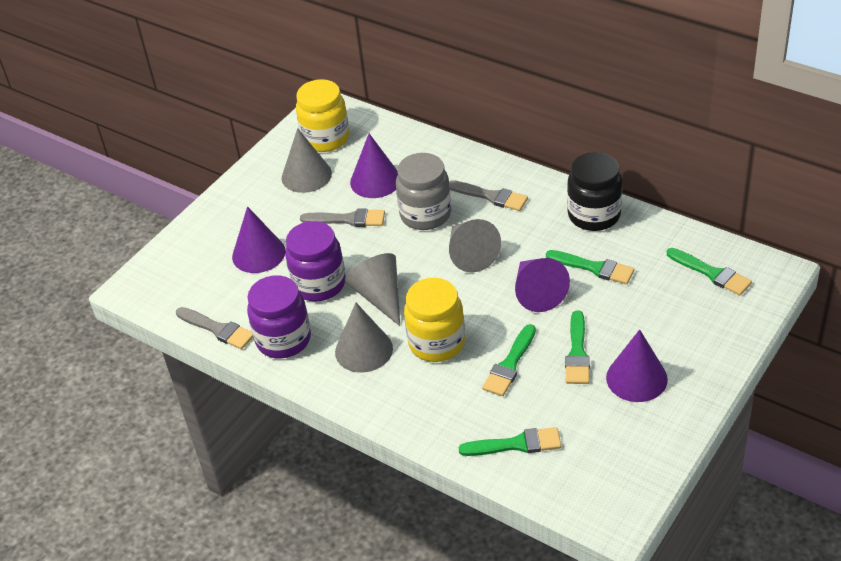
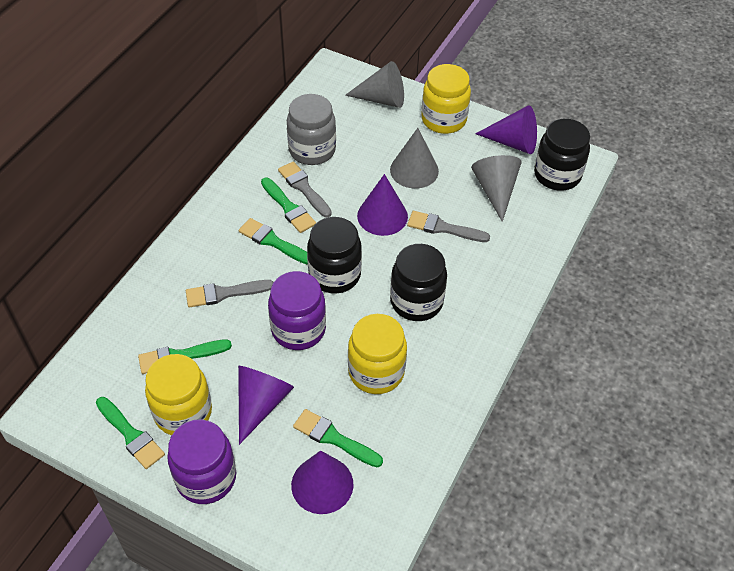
black jar: 1 -> 3
grey cone: 4 -> 3
yellow jar: 2 -> 3

